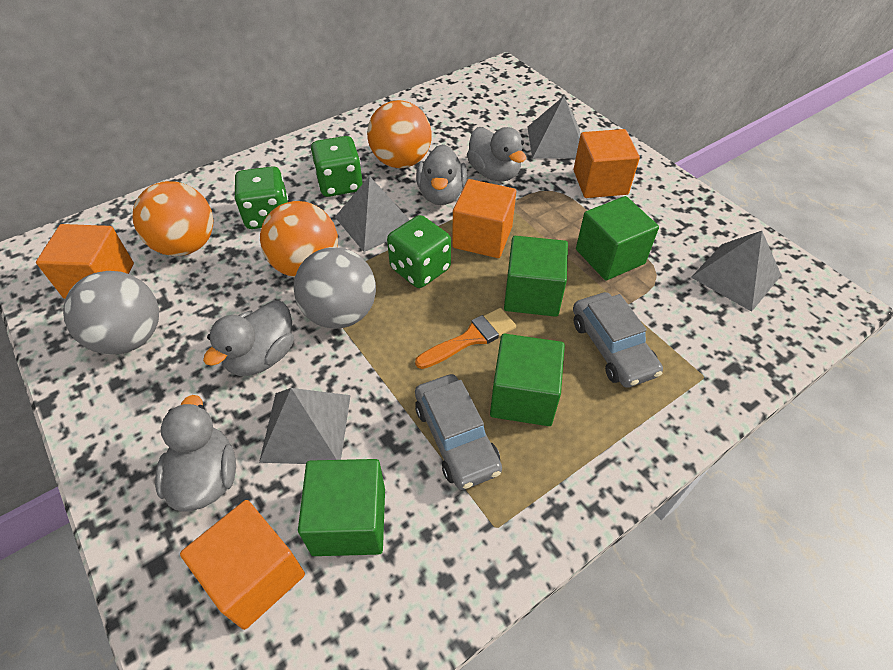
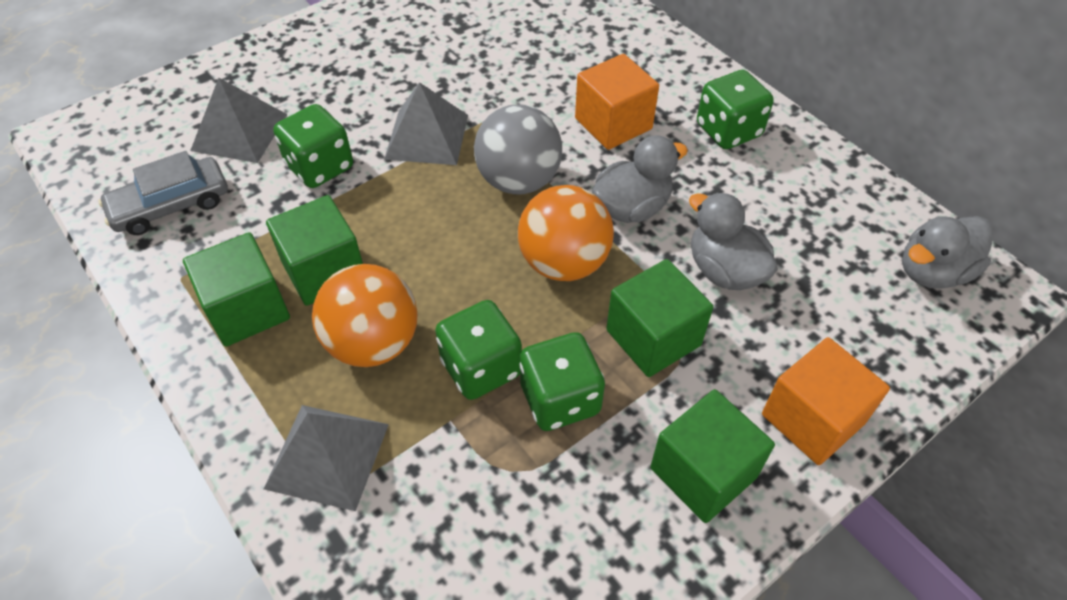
green dice: 3 -> 4
grey ball: 2 -> 1
grey car: 2 -> 1
grey duck: 4 -> 3
grey pyramid: 4 -> 3
orange ball: 3 -> 2
orange brush: 1 -> 0
orange cube: 4 -> 2

